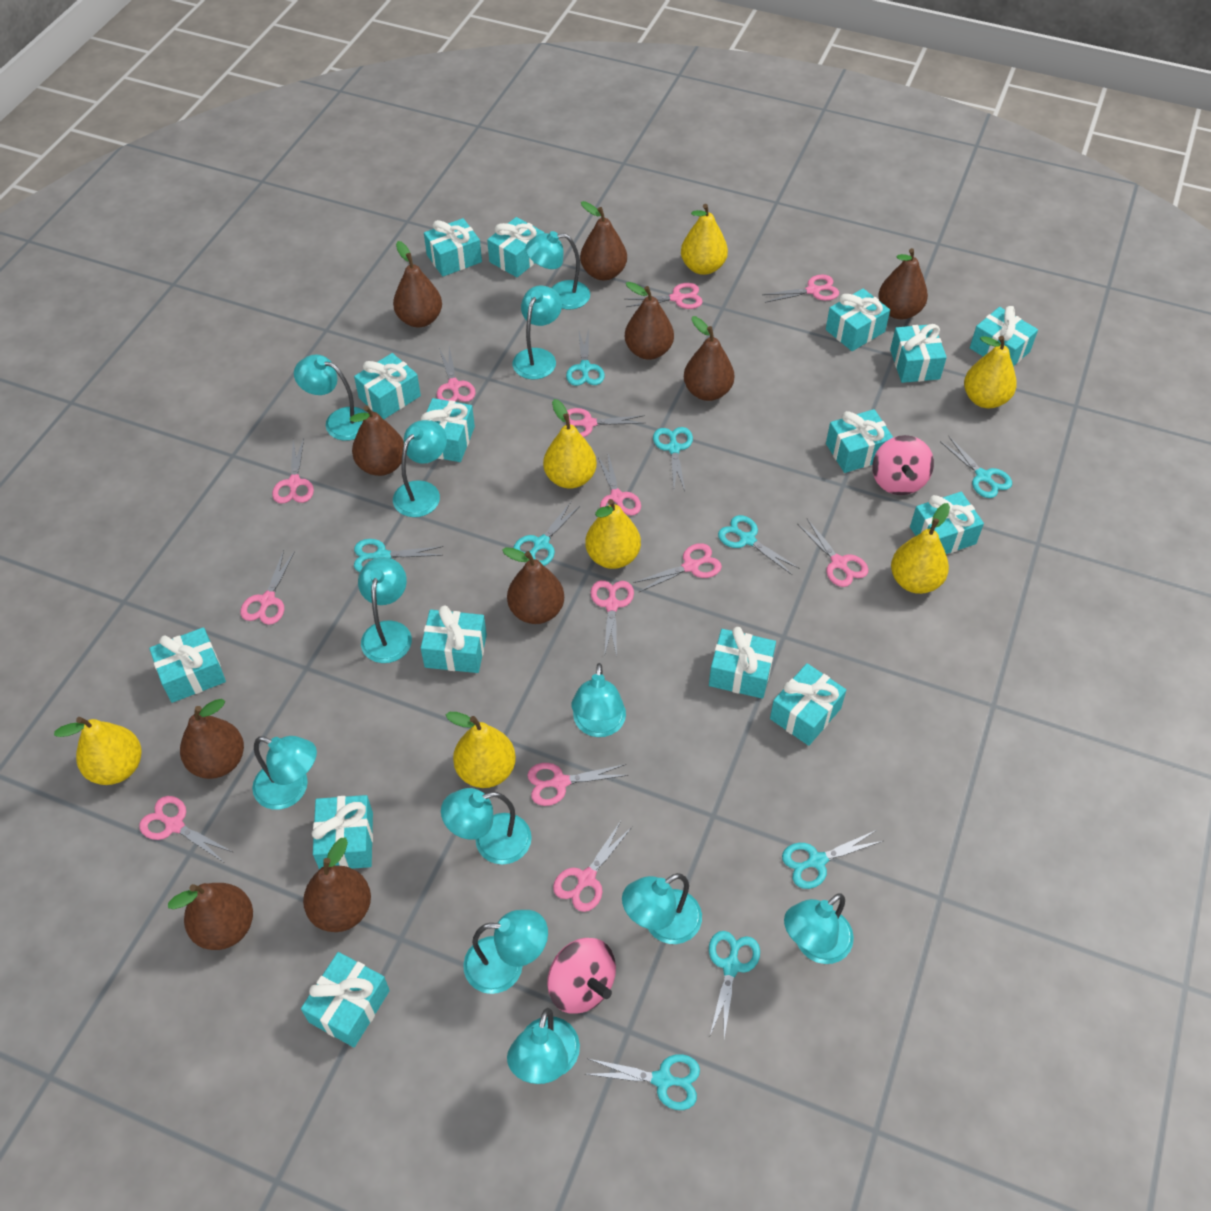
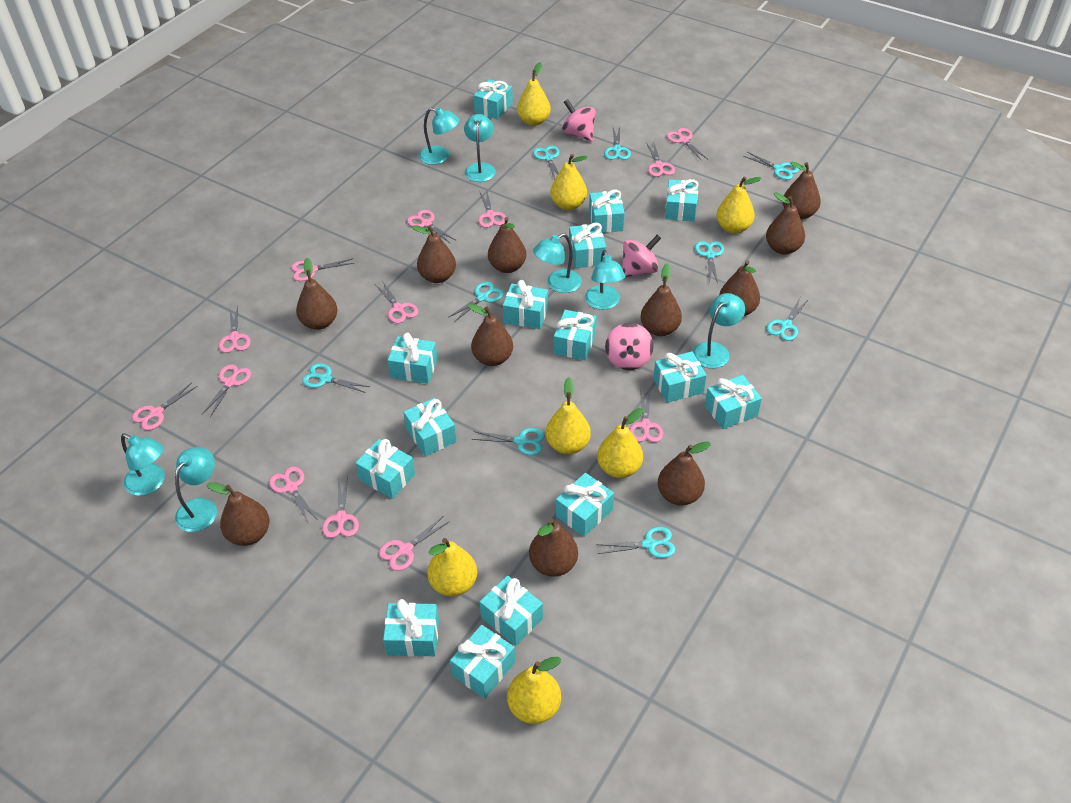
brown pear: 10 -> 11
pink spinning top: 2 -> 3
turquoise lamp: 12 -> 7

